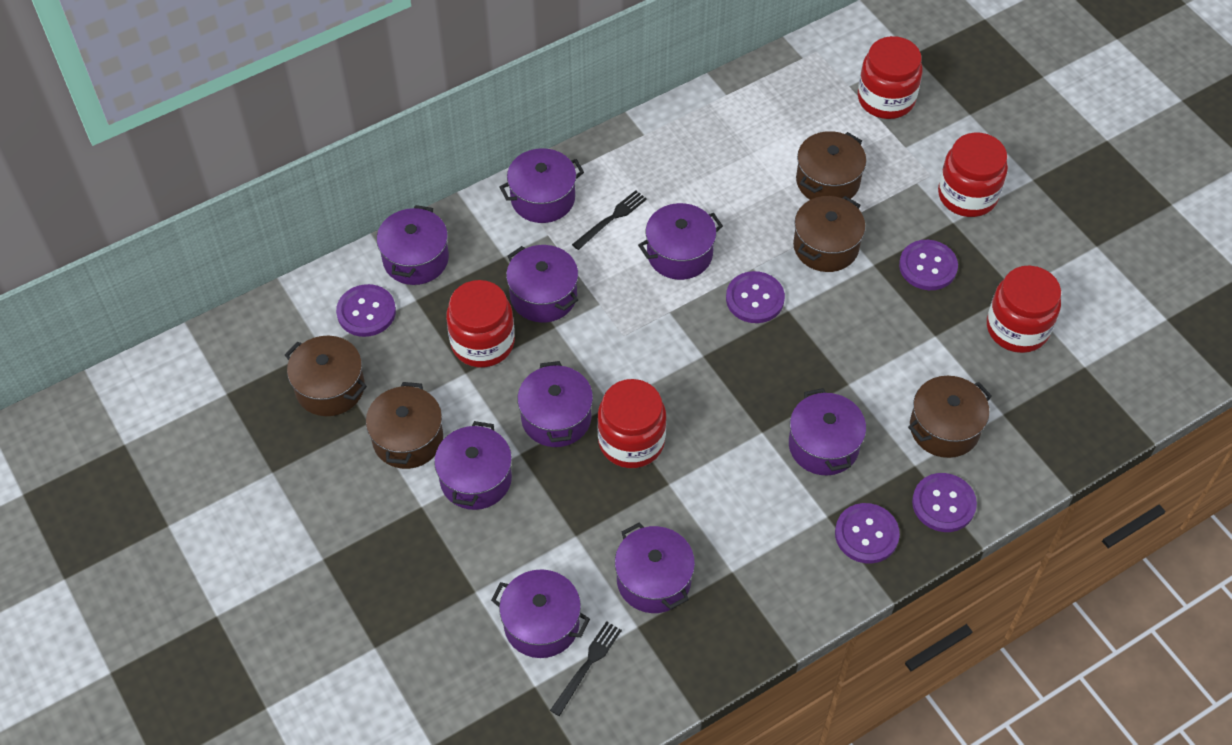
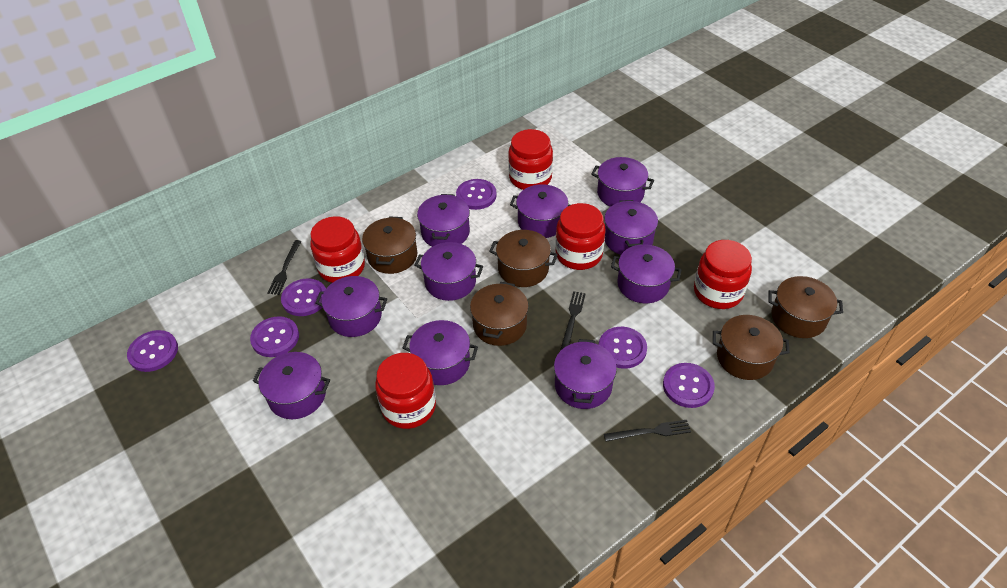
black fork: 2 -> 3
purple button: 5 -> 6
purple pot: 9 -> 10

